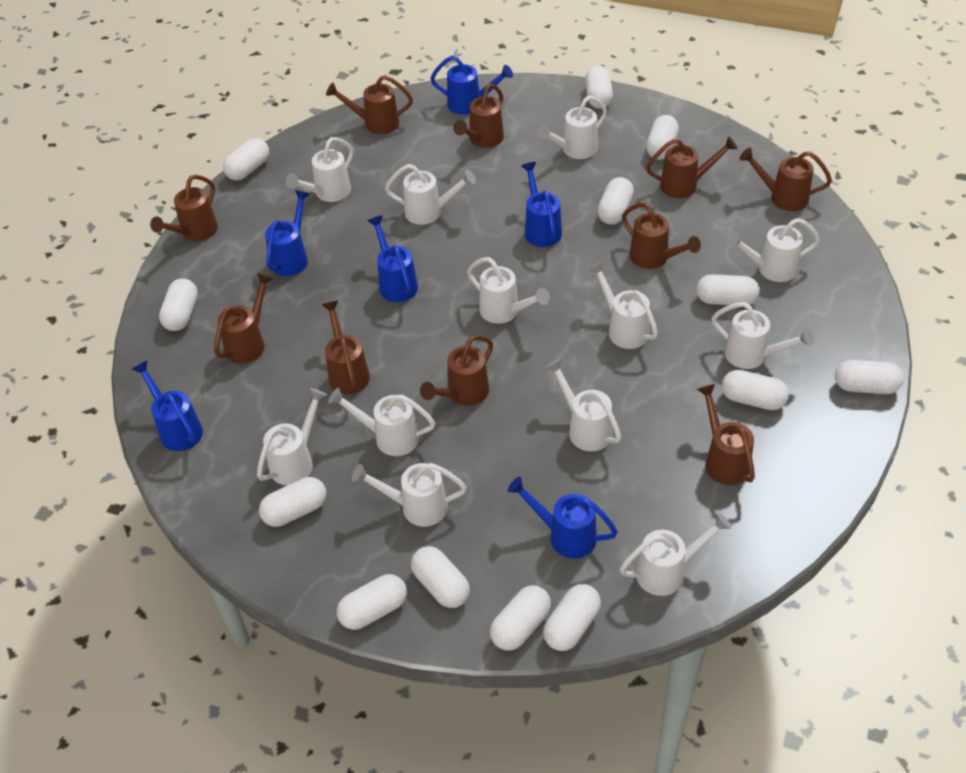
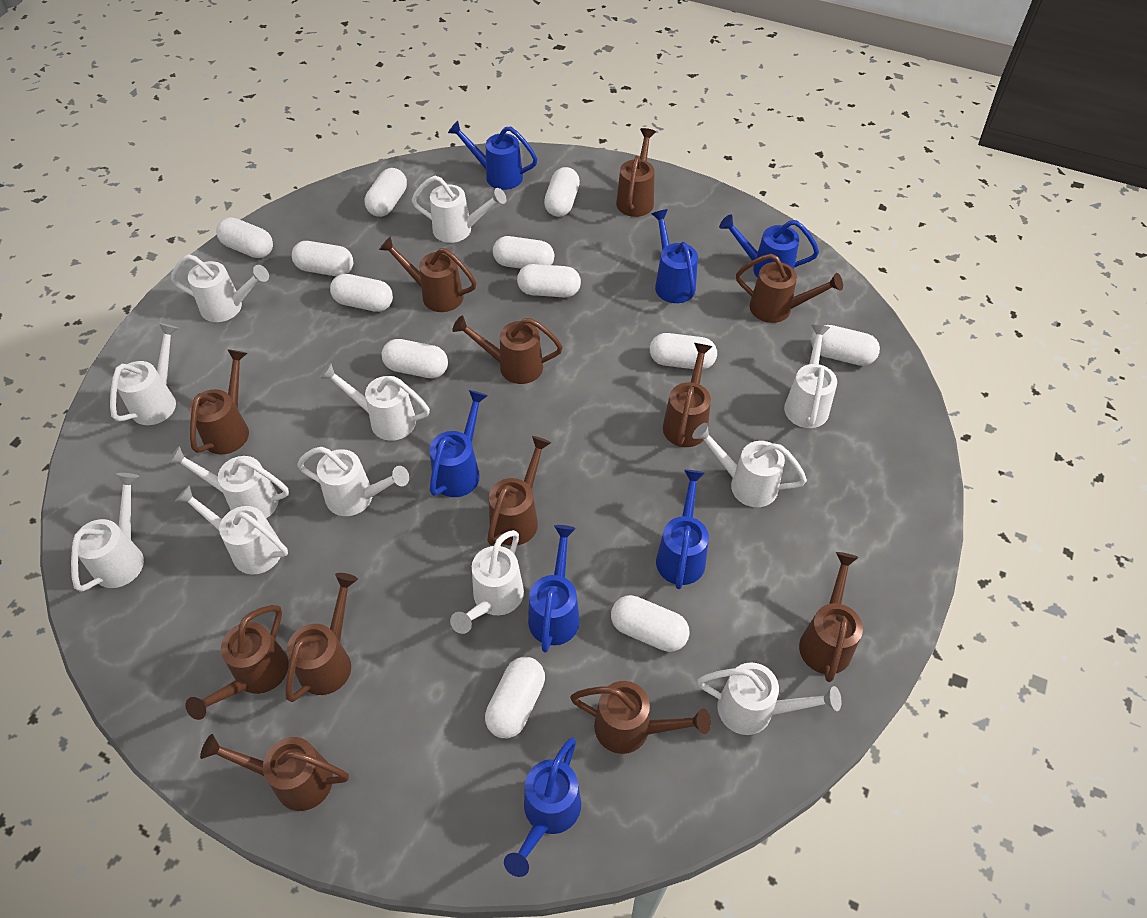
blue watering can: 6 -> 7
brown watering can: 10 -> 12
white capsule: 13 -> 12

